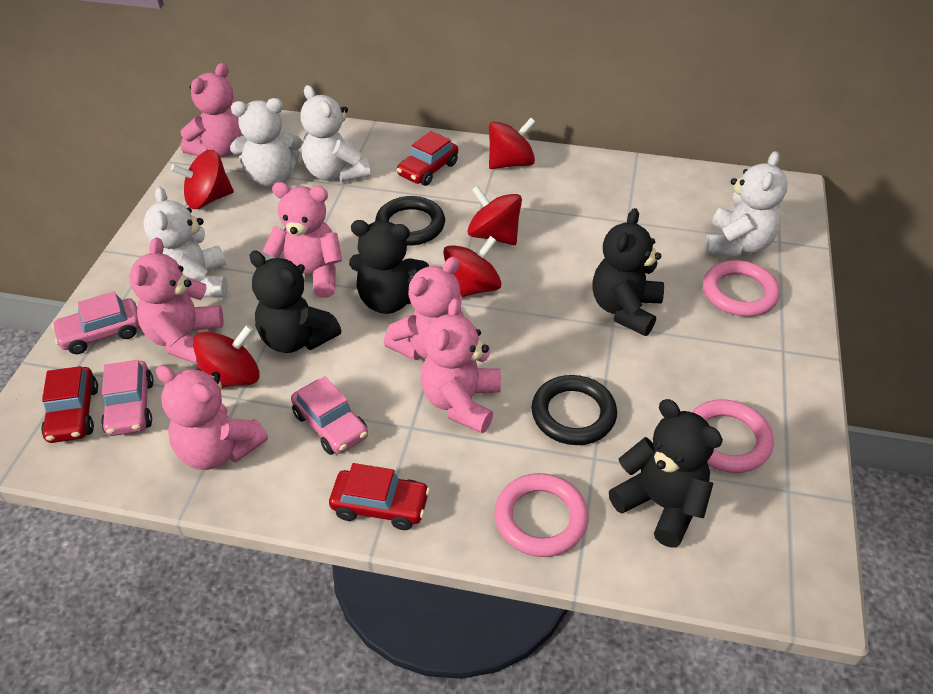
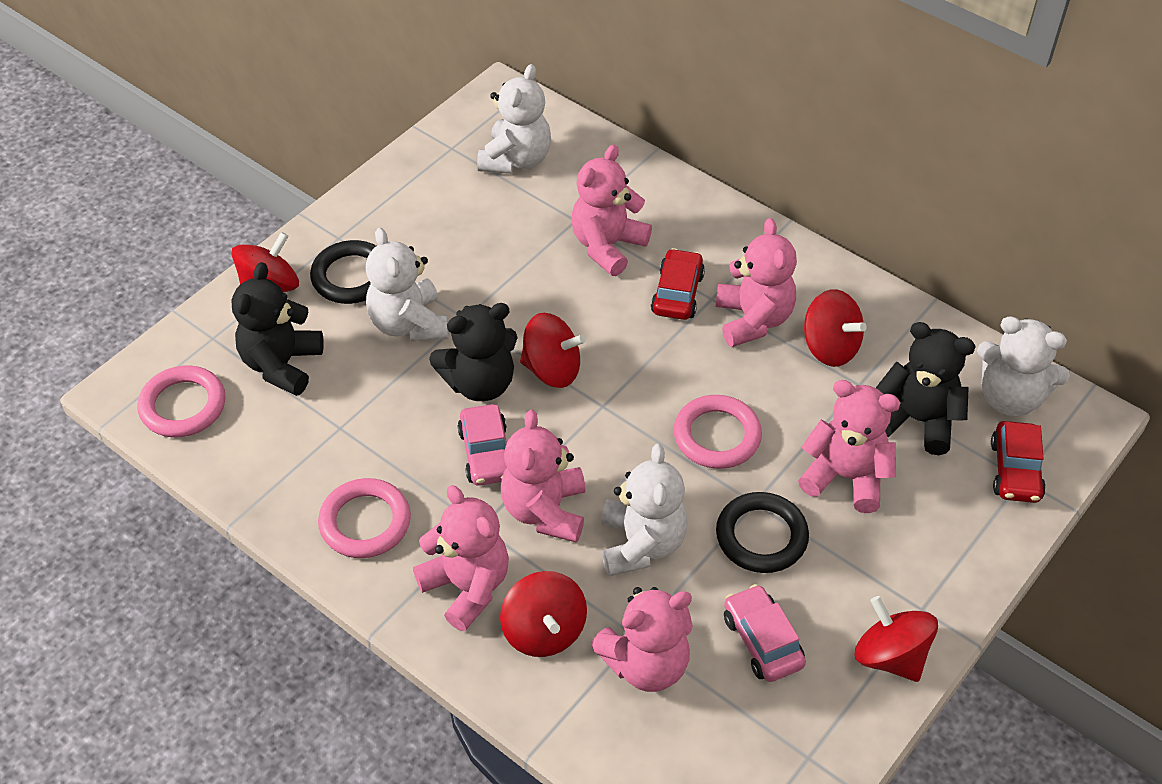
black teddy bear: 4 -> 3
pink car: 3 -> 2
red car: 3 -> 2

